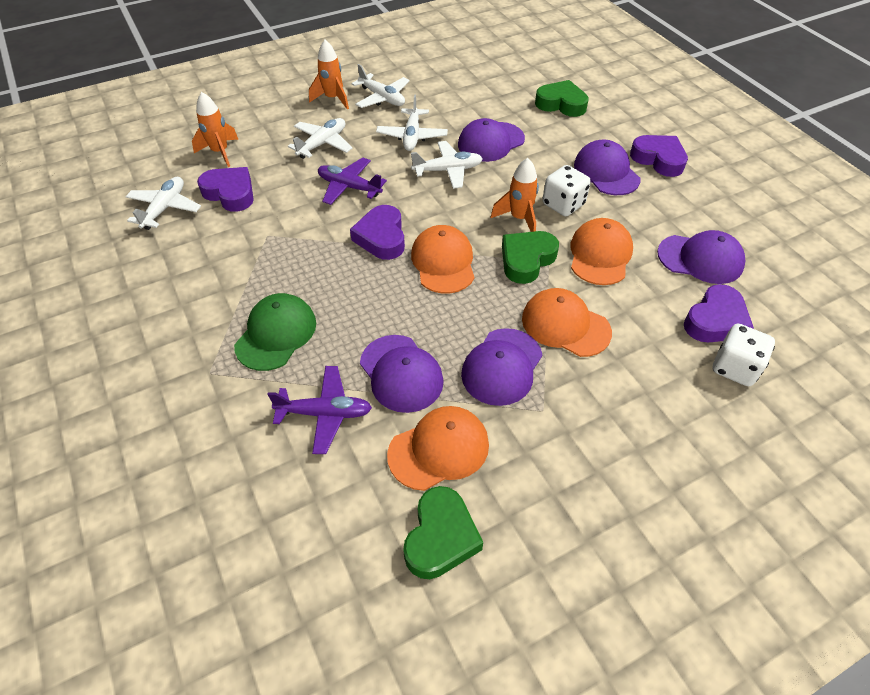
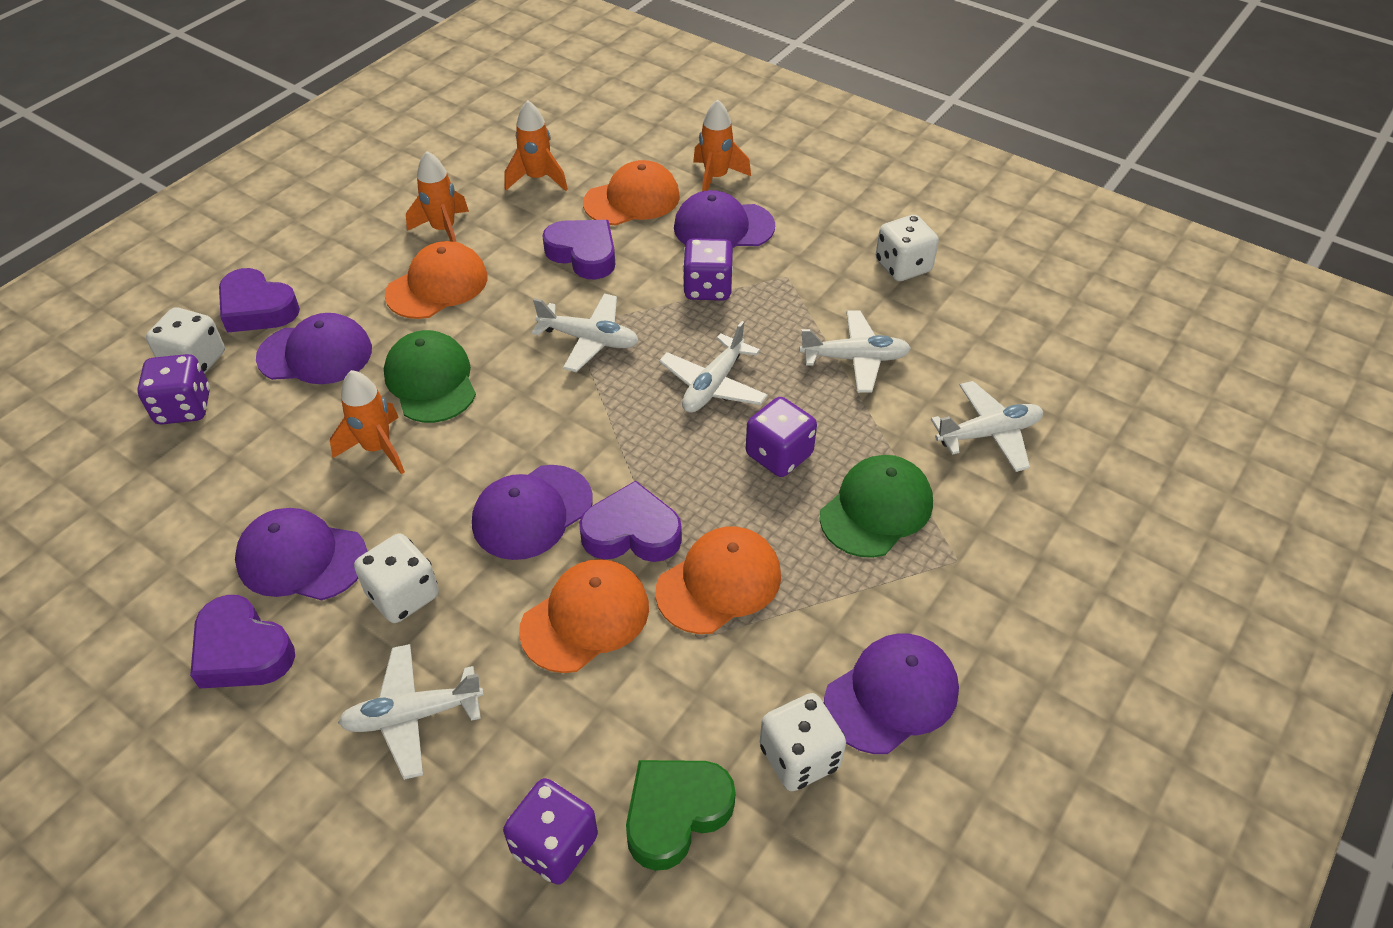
green cap: 1 -> 2
green heart: 3 -> 1
orange rocket: 3 -> 4
purple dice: 0 -> 4
purple plane: 2 -> 0
white dice: 2 -> 4

